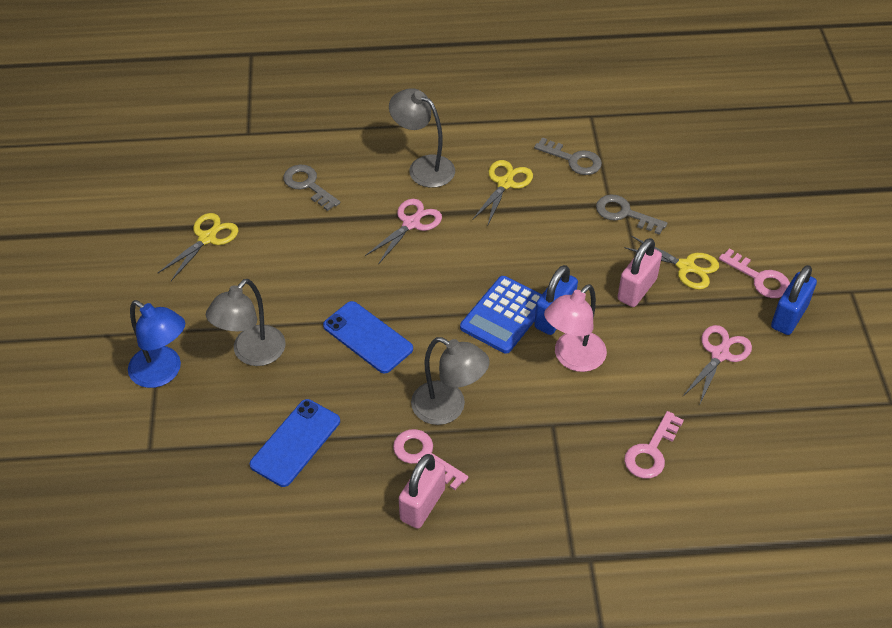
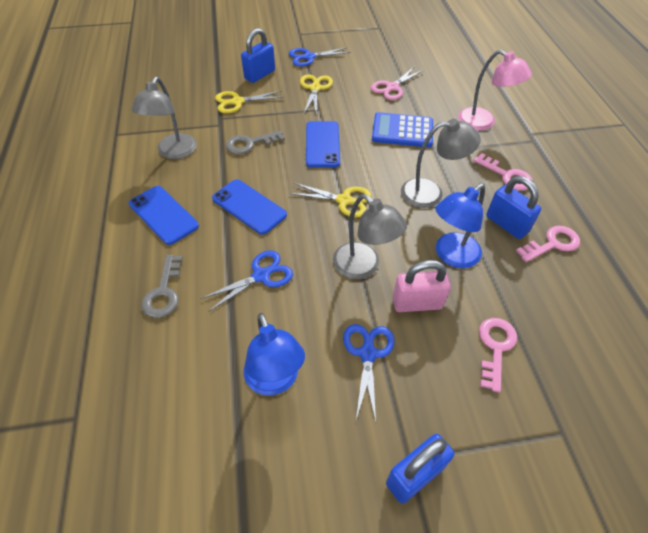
blue lamp: 1 -> 2
blue padlock: 2 -> 3
blue phone: 2 -> 3
blue scissors: 0 -> 3
grey key: 3 -> 2
pink padlock: 2 -> 1
pink scissors: 2 -> 1

